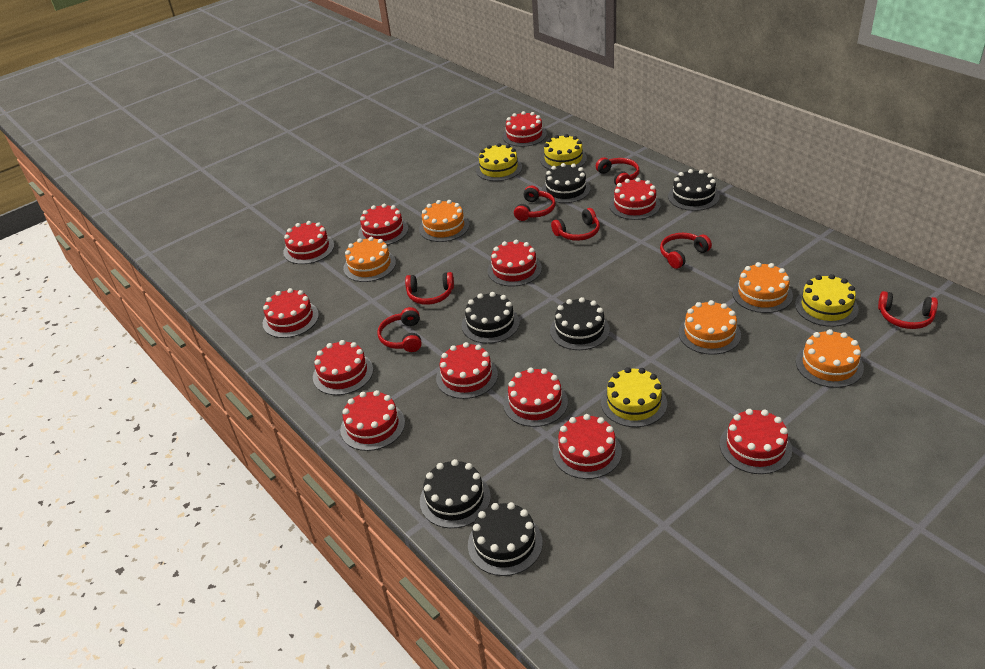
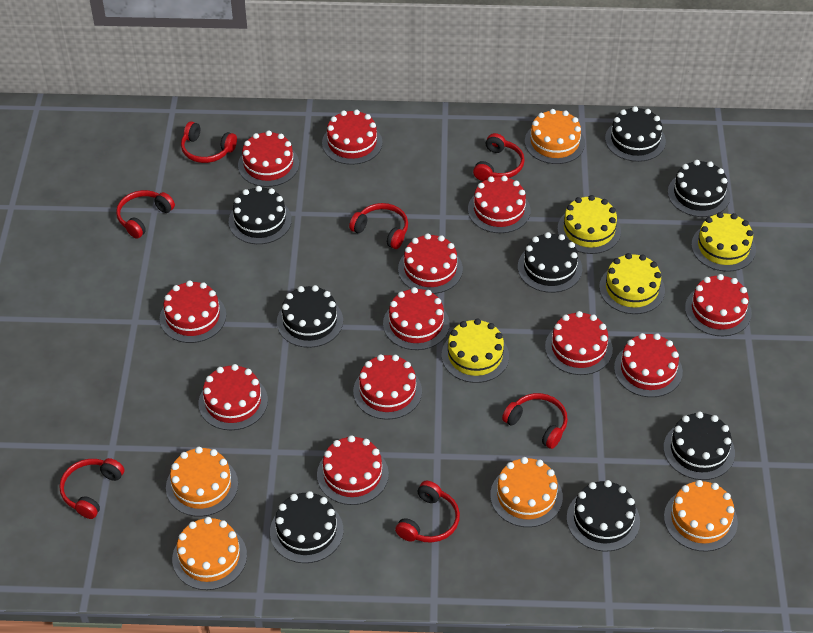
black cake: 6 -> 8

